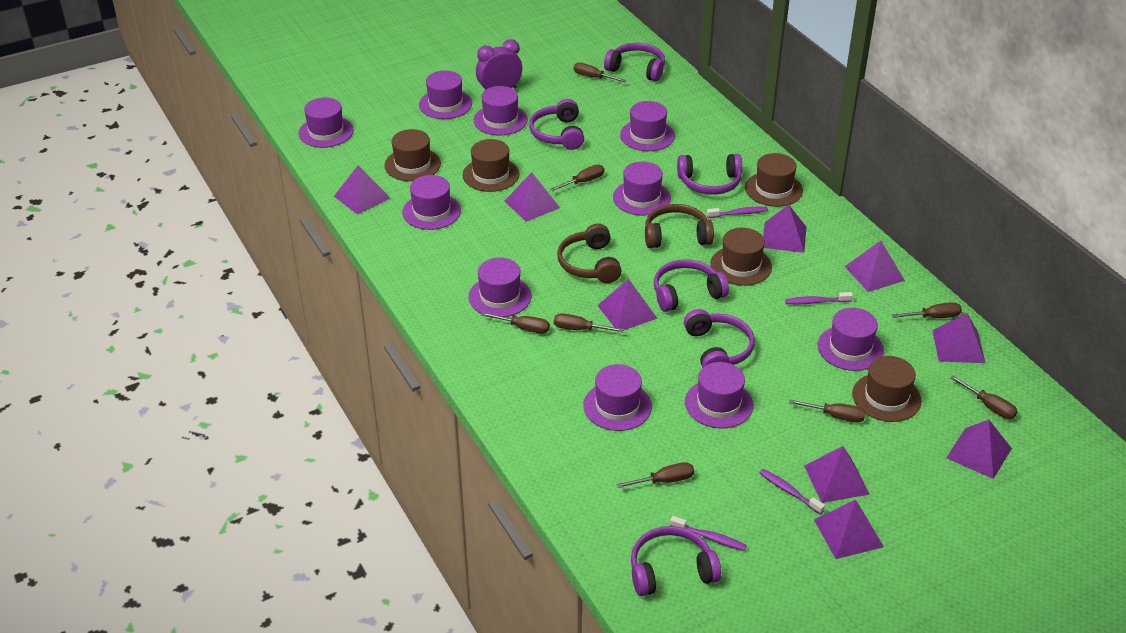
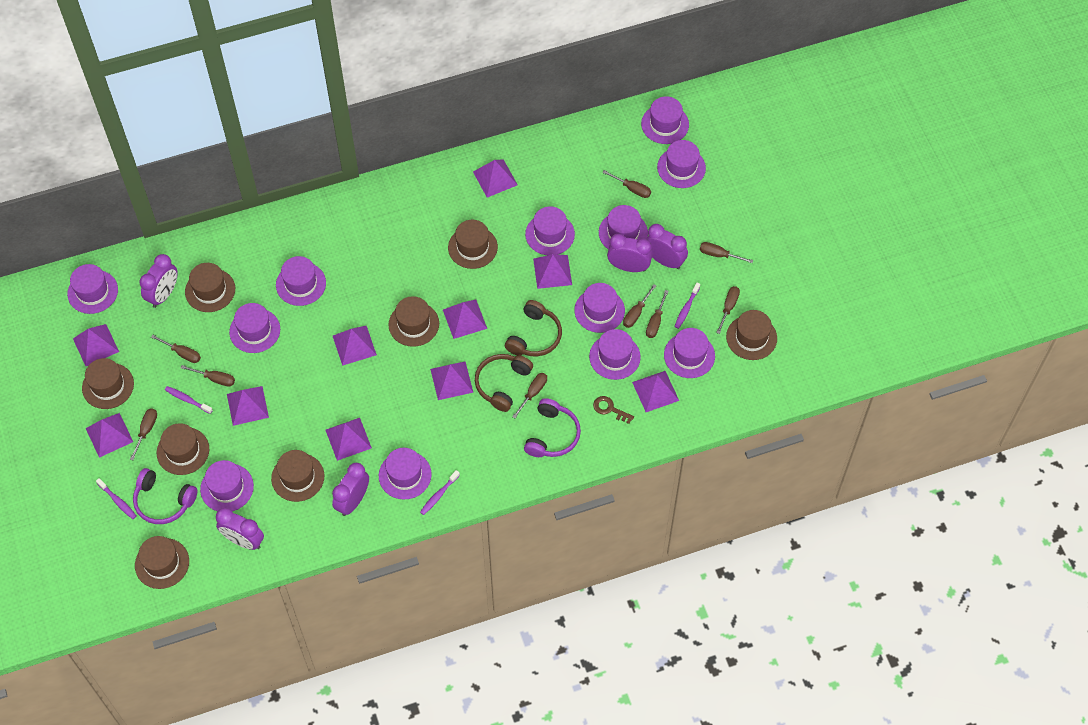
brown hat: 5 -> 8
brown key: 0 -> 1
brown screwdriver: 8 -> 9
purple clock: 1 -> 5
purple hat: 10 -> 12
purple headphones: 6 -> 2
purple pyramid: 9 -> 10

